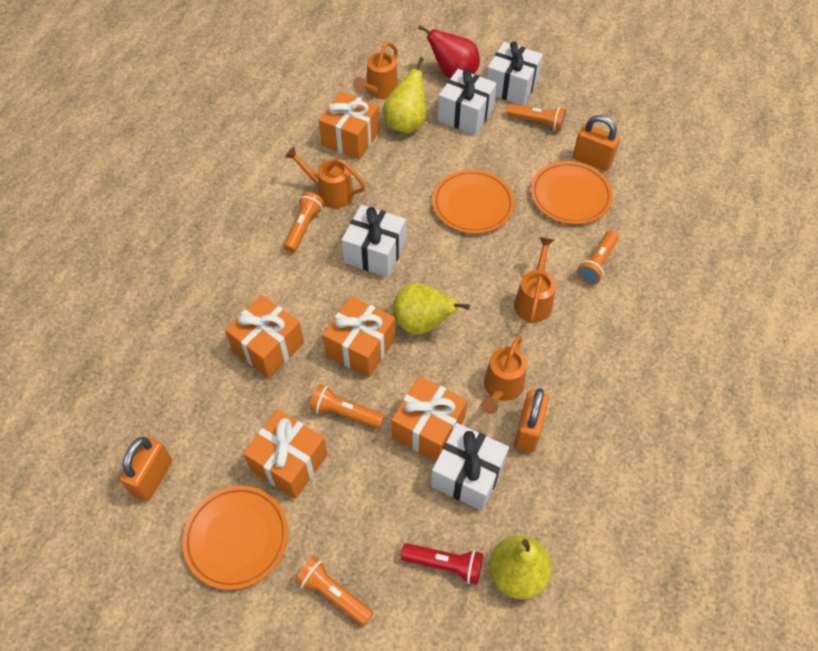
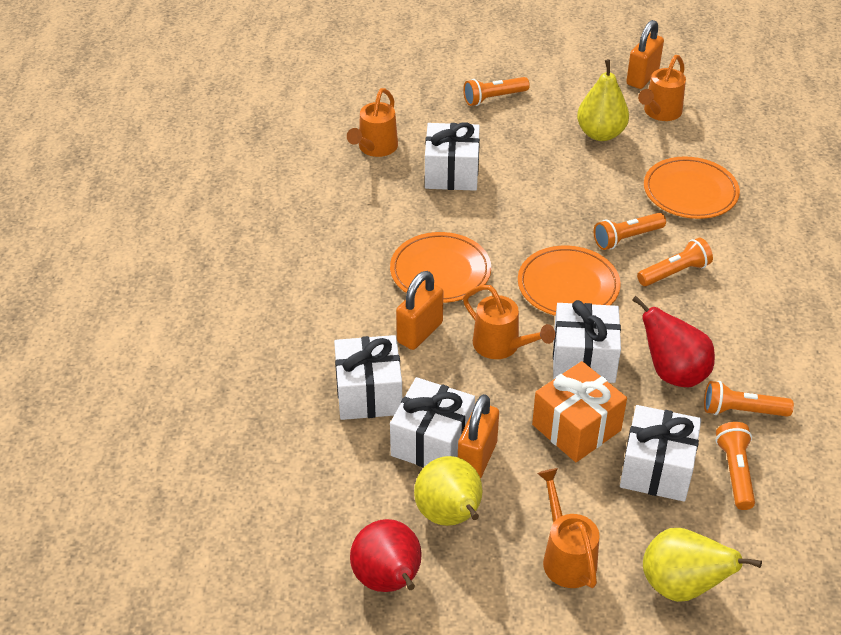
orange gift: 5 -> 1
red flashlight: 1 -> 0
red pear: 1 -> 2
white gift: 4 -> 5

